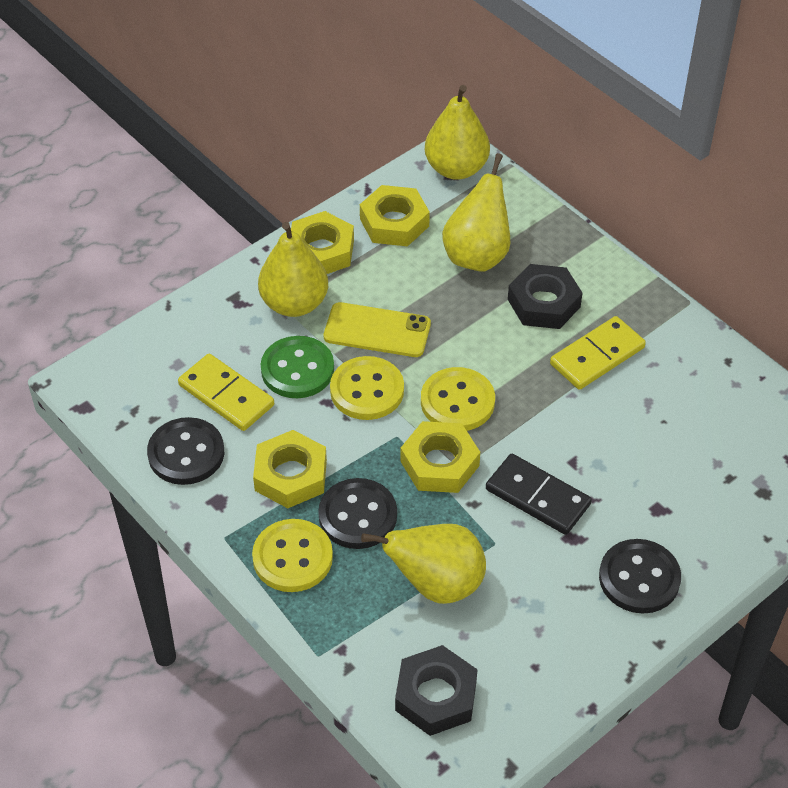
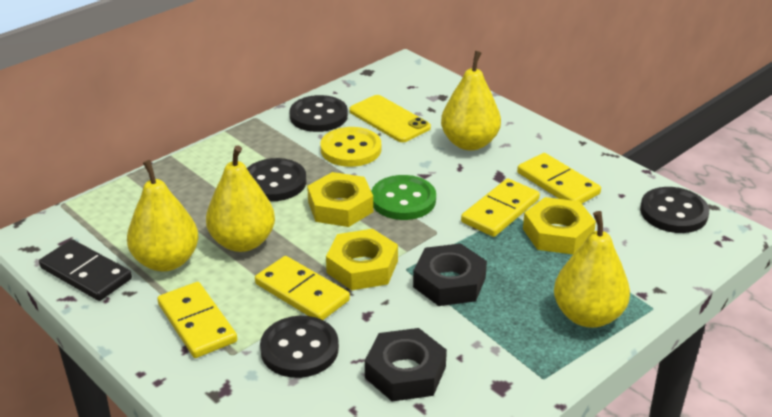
black button: 3 -> 4
yellow button: 3 -> 1
yellow domino: 2 -> 4
yellow nut: 4 -> 3

